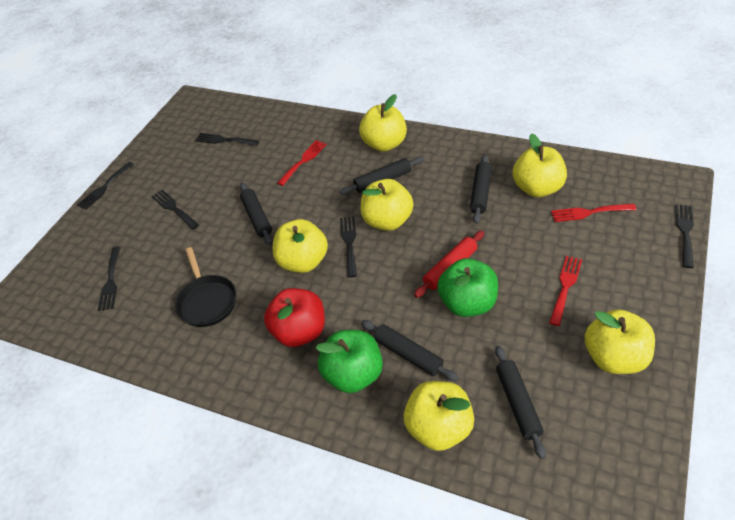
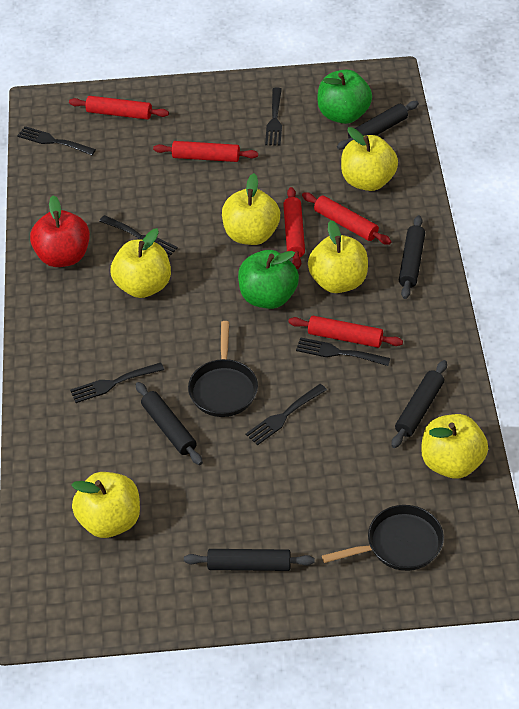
black pan: 1 -> 2
red fork: 3 -> 0
red rolling pin: 1 -> 5

